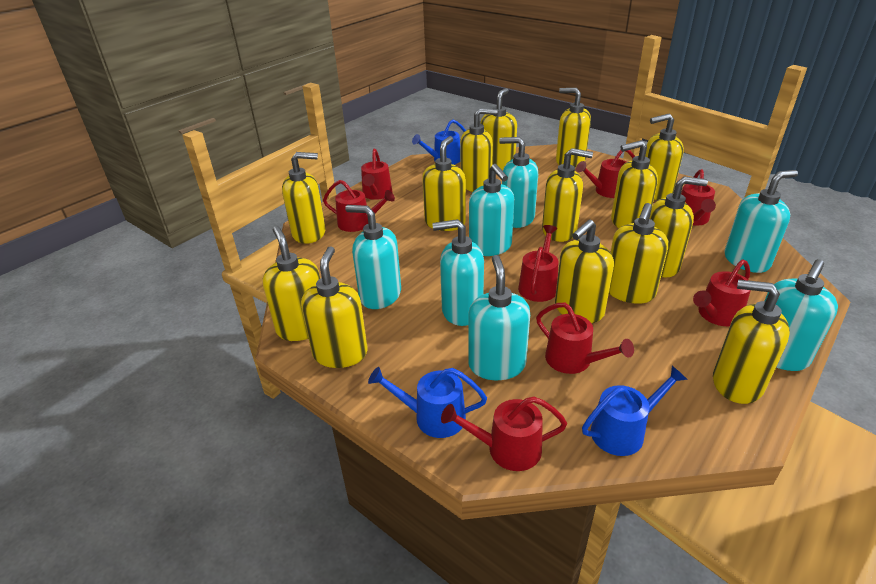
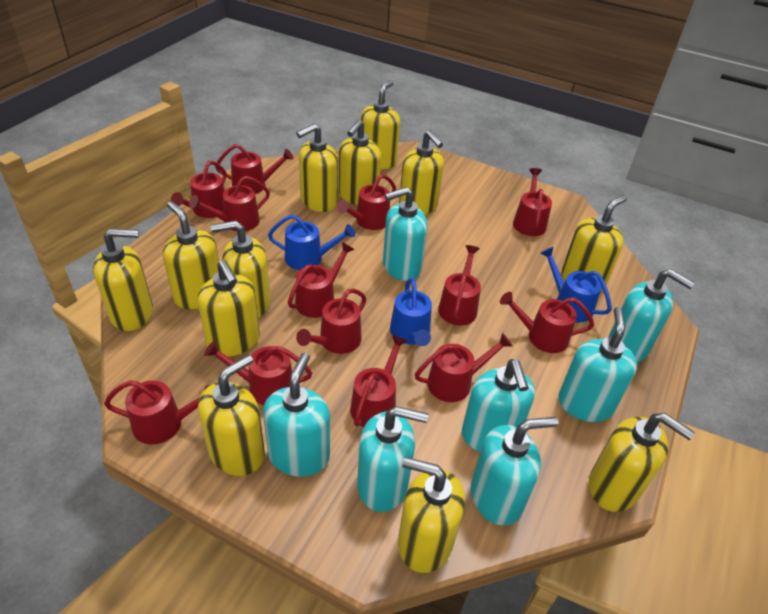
red watering can: 8 -> 13
yellow soap dispenser: 14 -> 12

